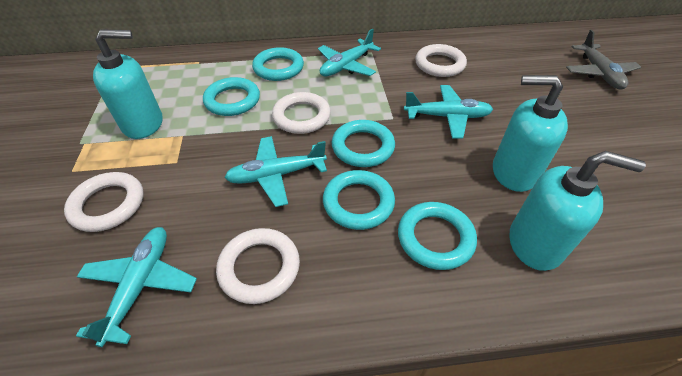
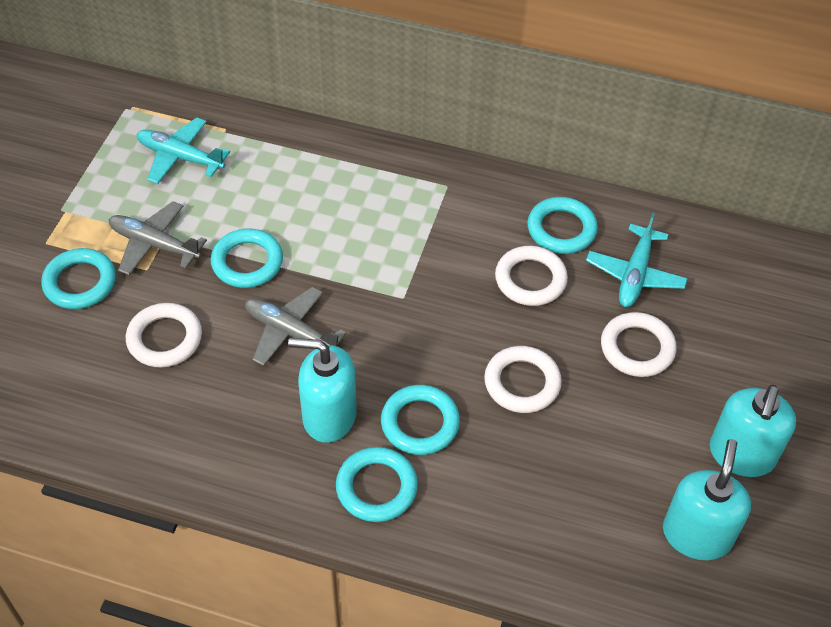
grey plane: 1 -> 2
turquoise plane: 4 -> 2

